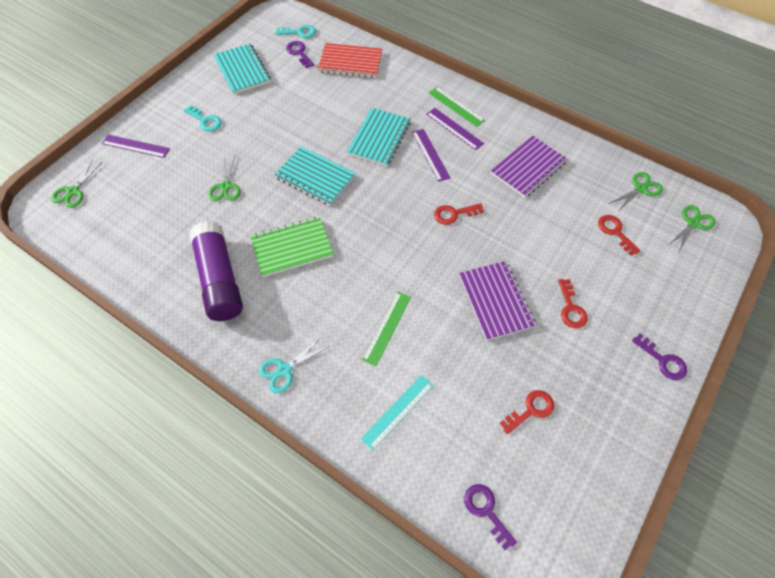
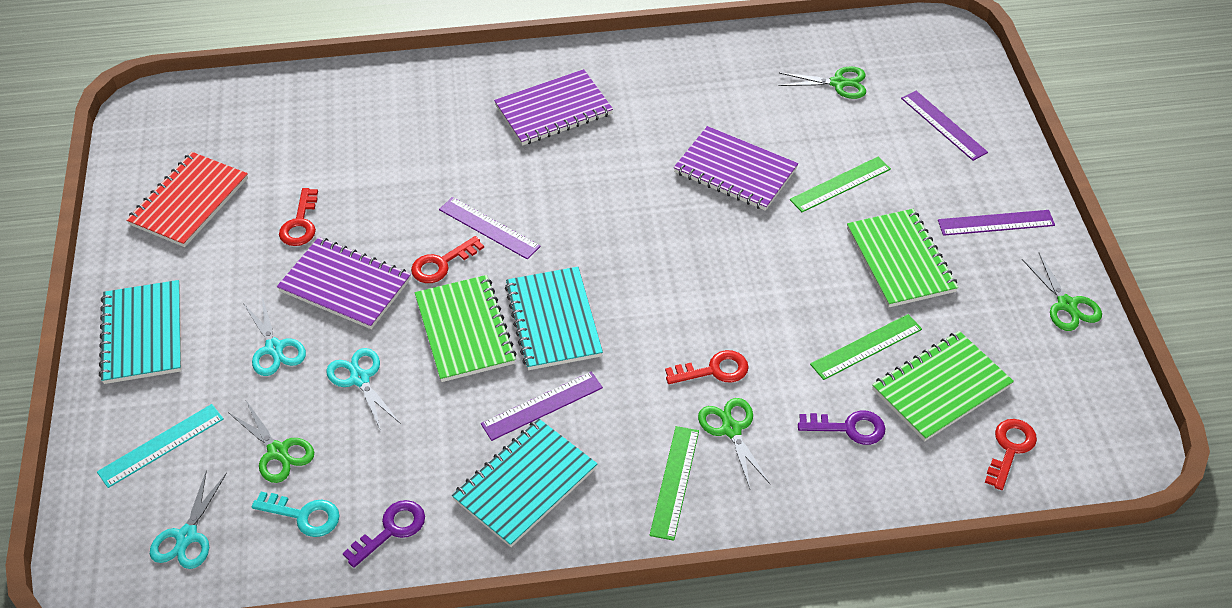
green notebook: 1 -> 3
green ruler: 2 -> 3
purple glue stick: 1 -> 0
purple key: 3 -> 2
purple notebook: 2 -> 3
purple ruler: 3 -> 4
turquoise key: 2 -> 1
turquoise scissors: 1 -> 3

